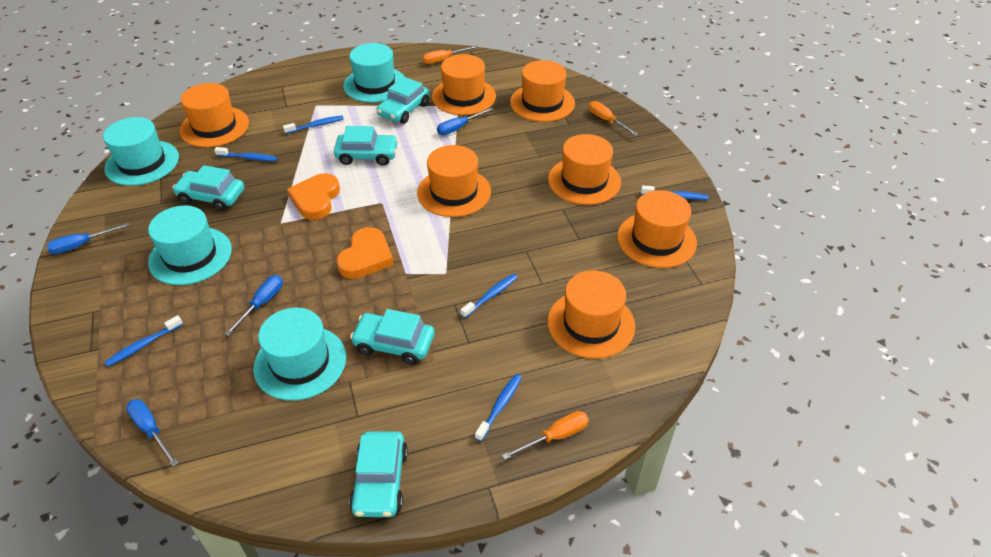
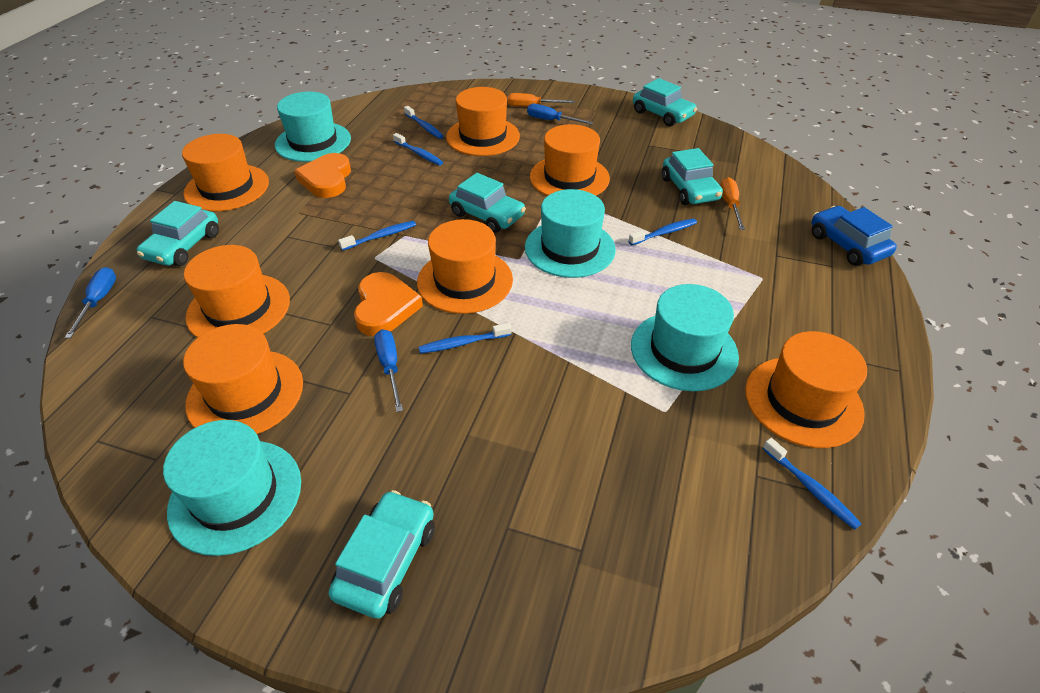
blue car: 0 -> 1
blue screwdriver: 4 -> 3
orange screwdriver: 3 -> 2

